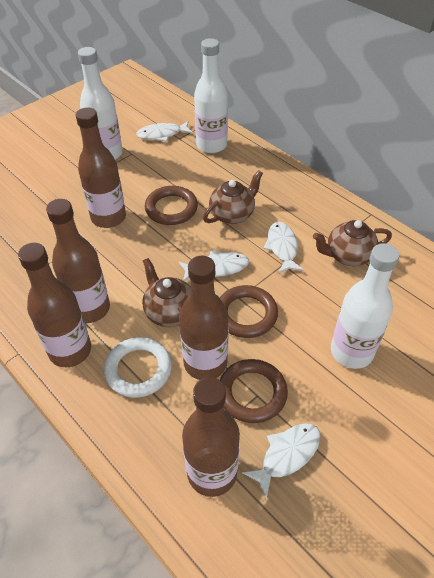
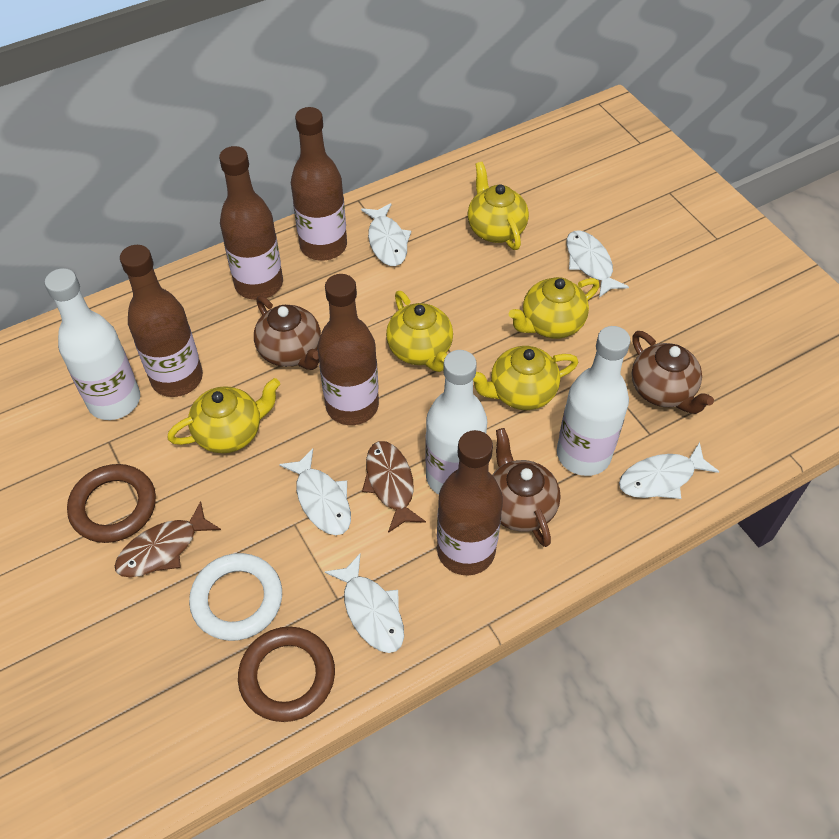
brown fish: 0 -> 2
brown ring: 3 -> 2
white fish: 4 -> 5
yellow teapot: 0 -> 5

